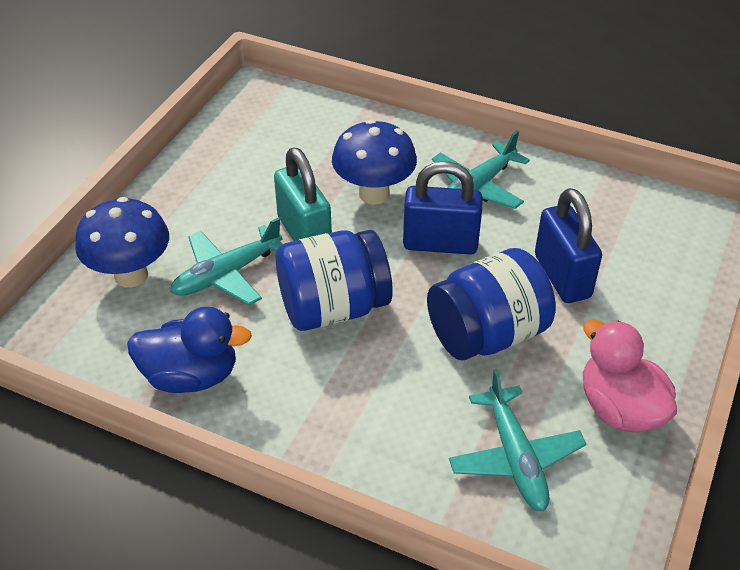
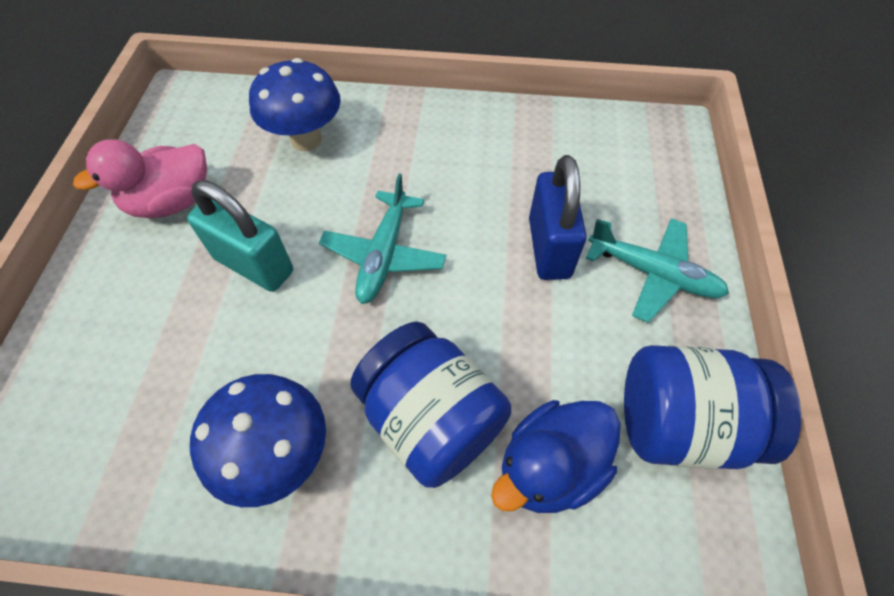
blue padlock: 2 -> 1
turquoise plane: 3 -> 2

